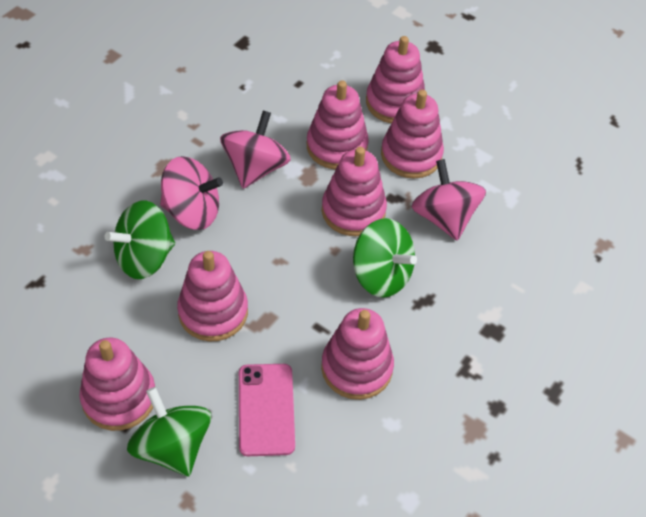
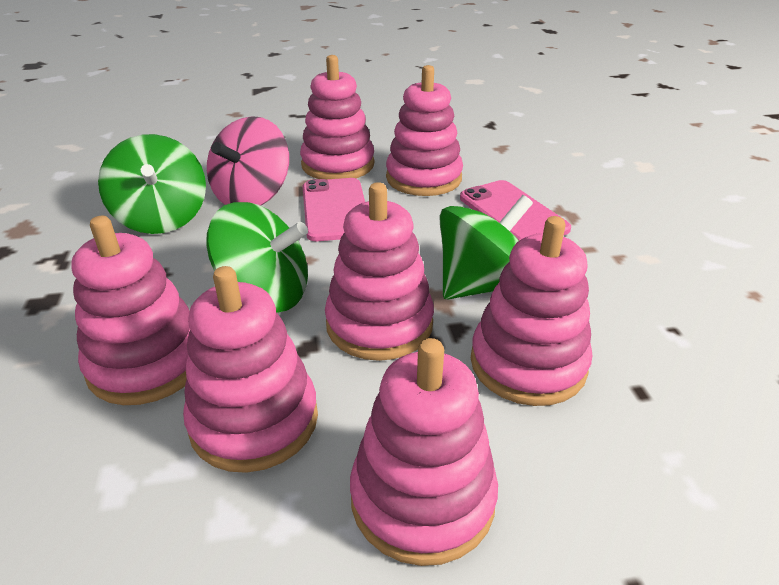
pink phone: 1 -> 2
pink spinning top: 3 -> 1

